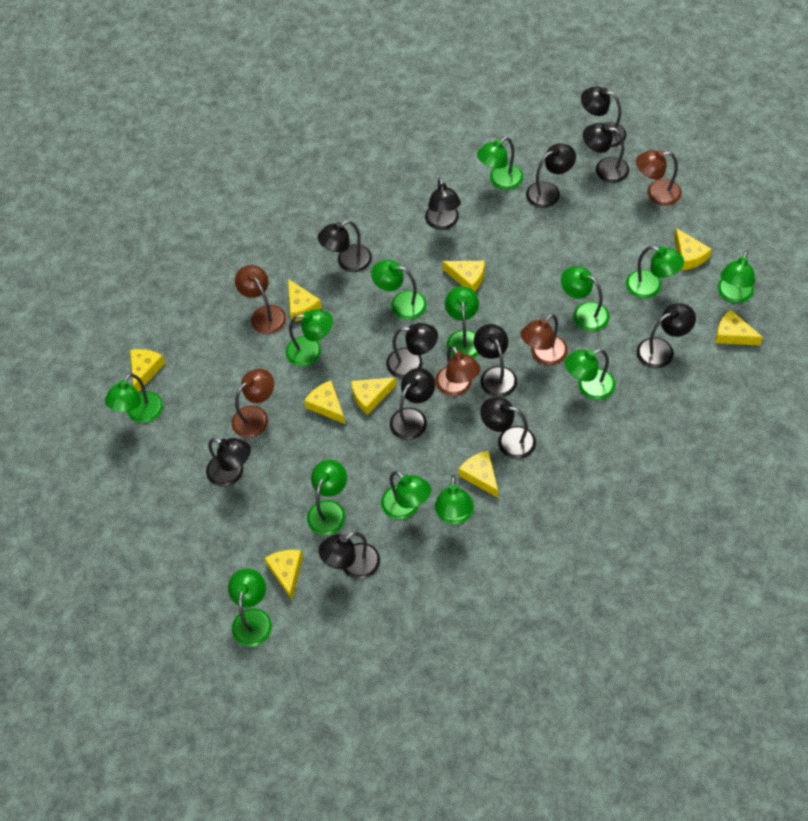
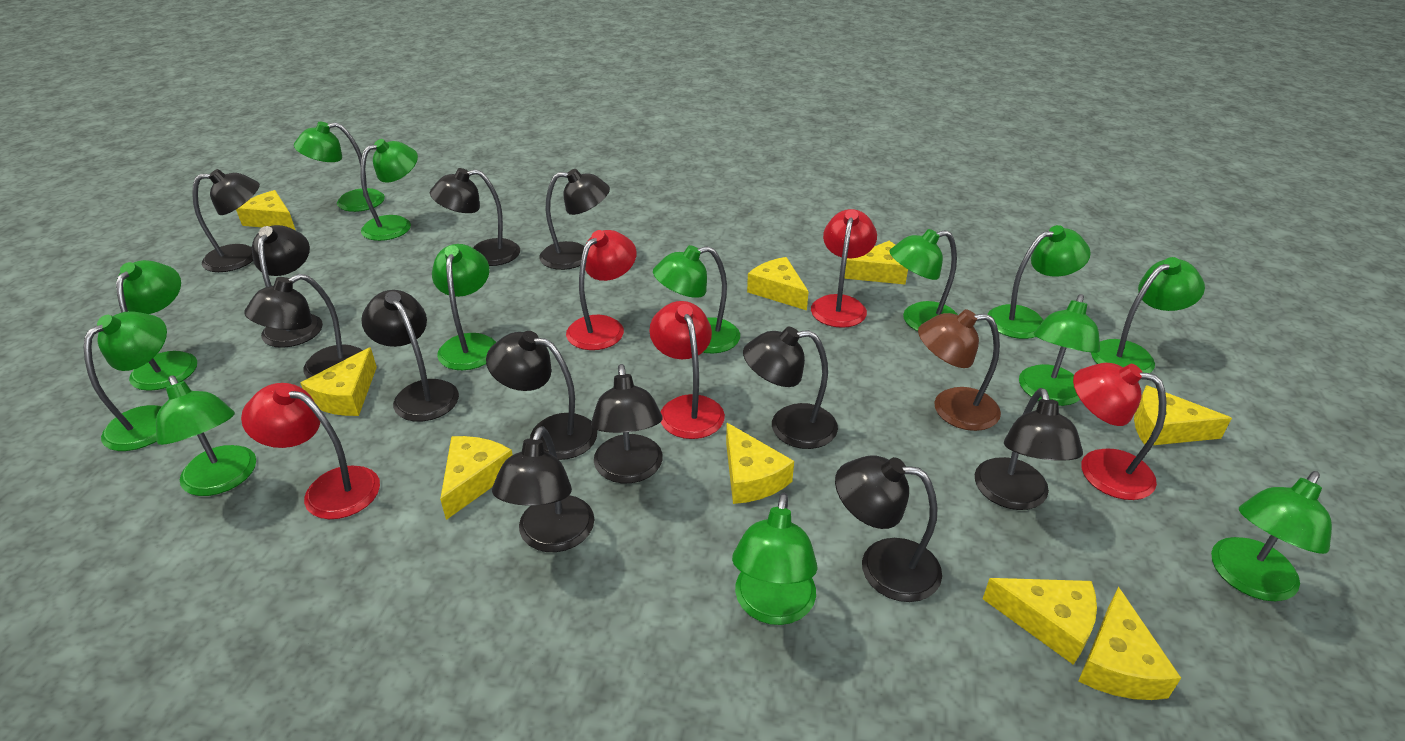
brown lamp: 5 -> 1
red lamp: 0 -> 5

